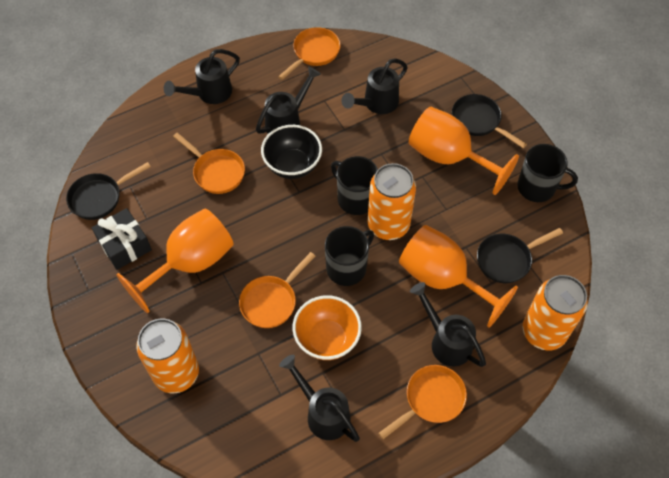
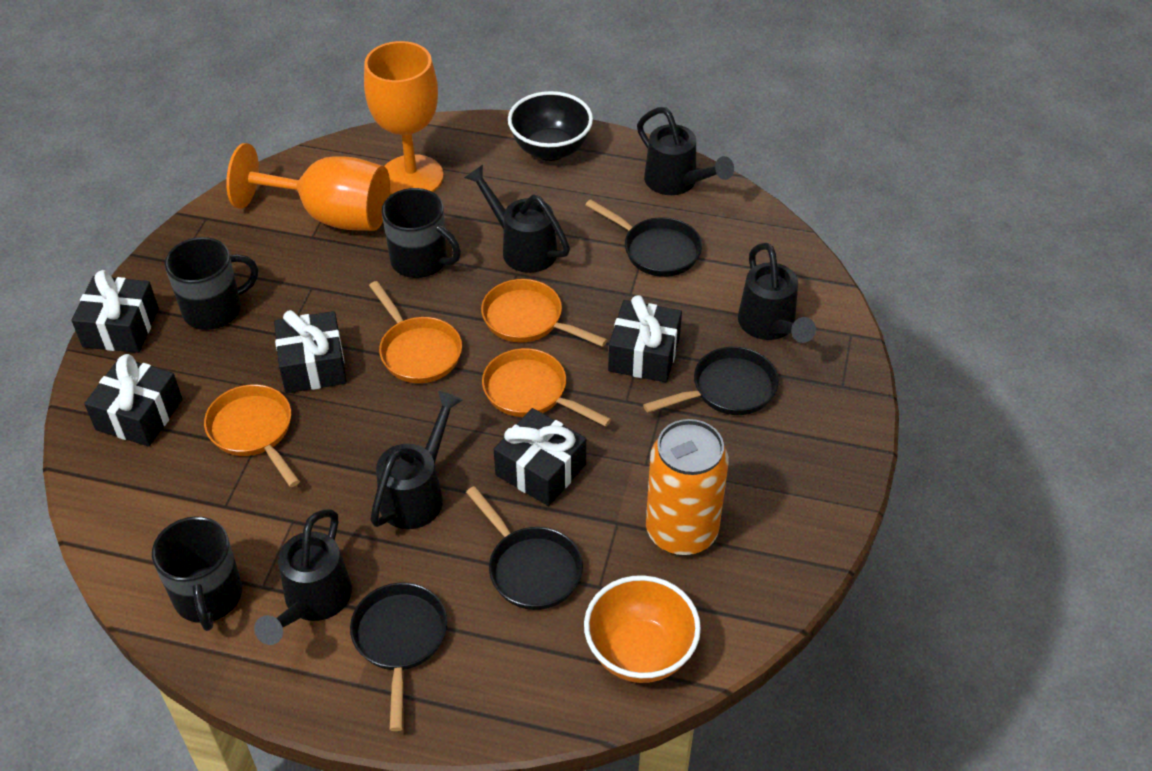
black gift: 1 -> 5
black pan: 3 -> 4
orange can: 3 -> 1
orange goblet: 3 -> 2

